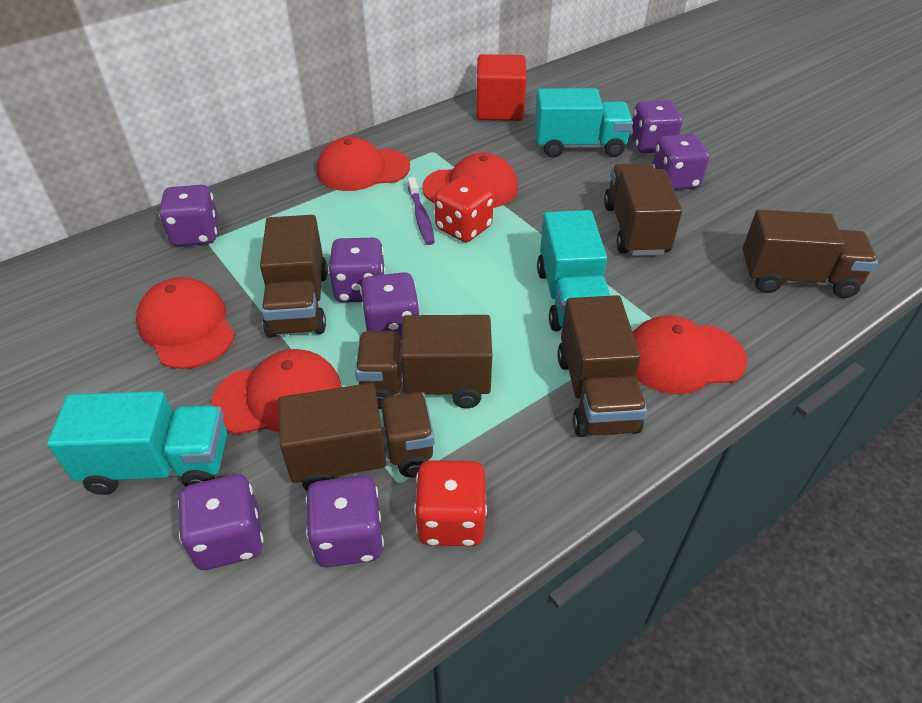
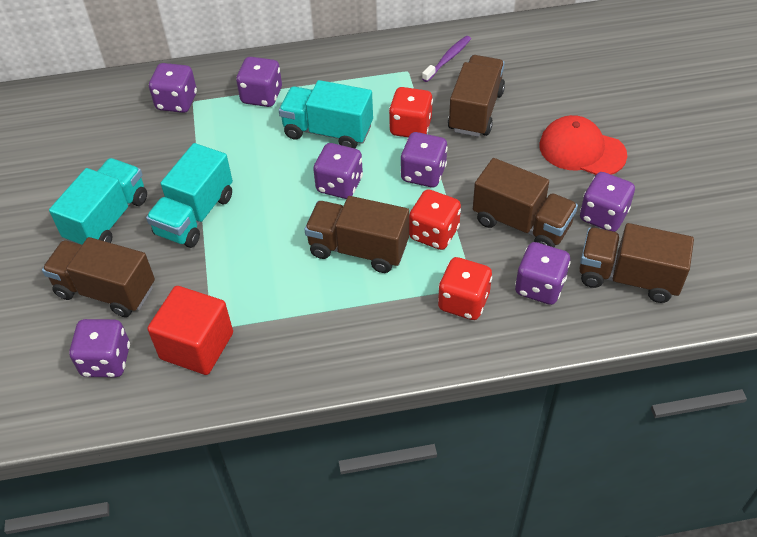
brown truck: 6 -> 5
red cap: 5 -> 1
red dice: 2 -> 3

